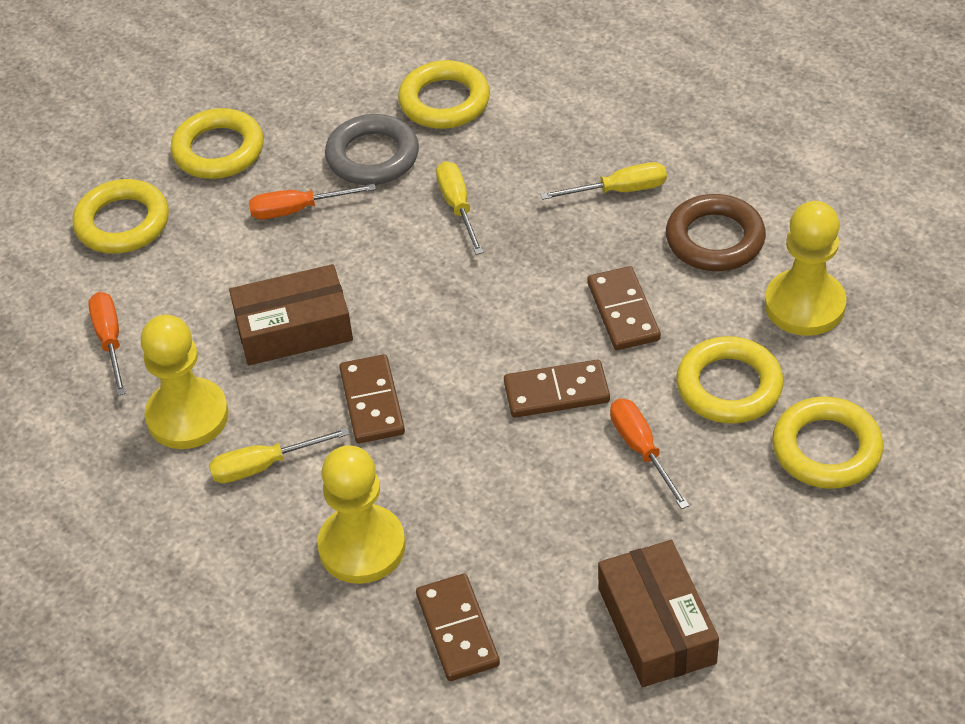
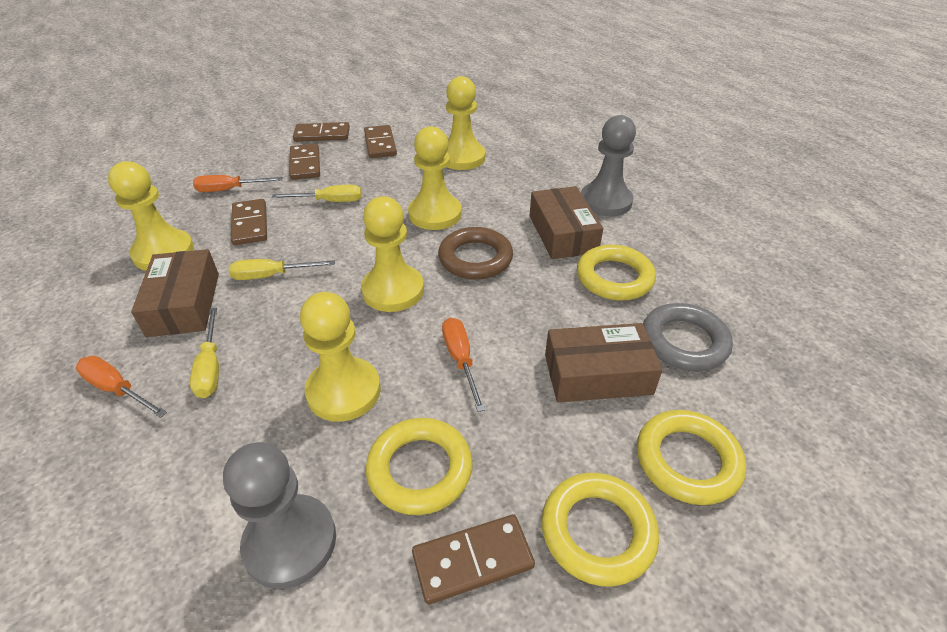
brown box: 2 -> 3
brown domino: 4 -> 5
grey pawn: 0 -> 2
yellow pawn: 3 -> 5
yellow ring: 5 -> 4

